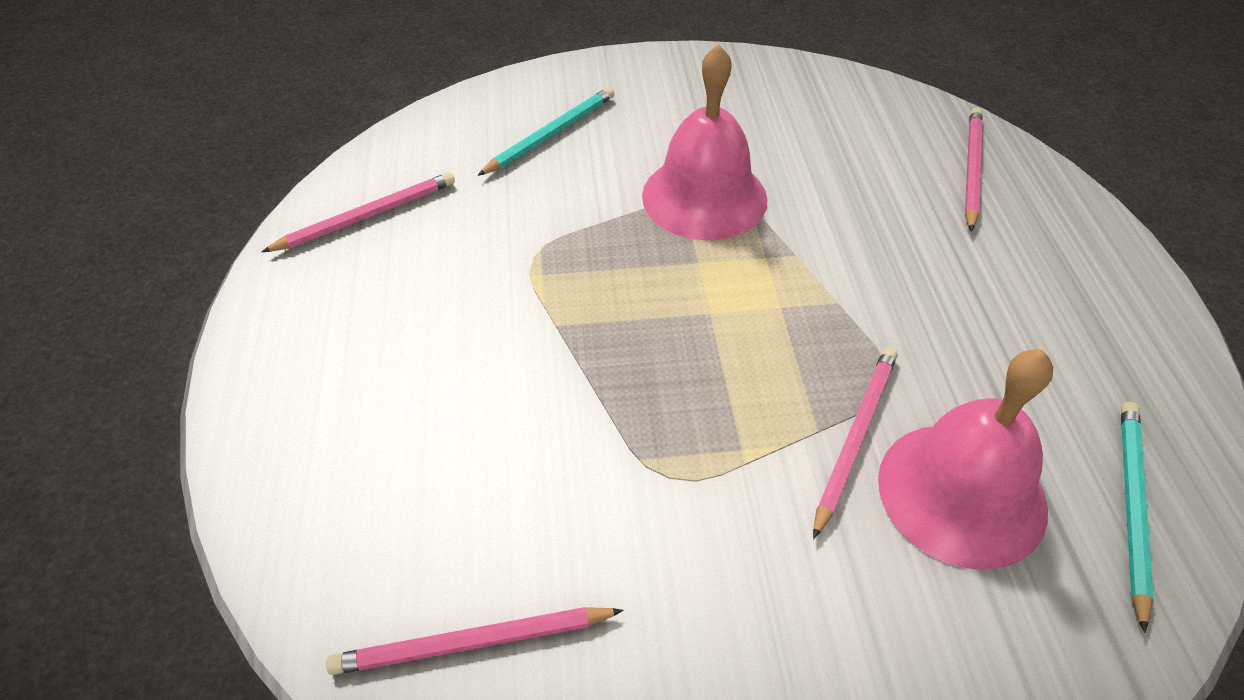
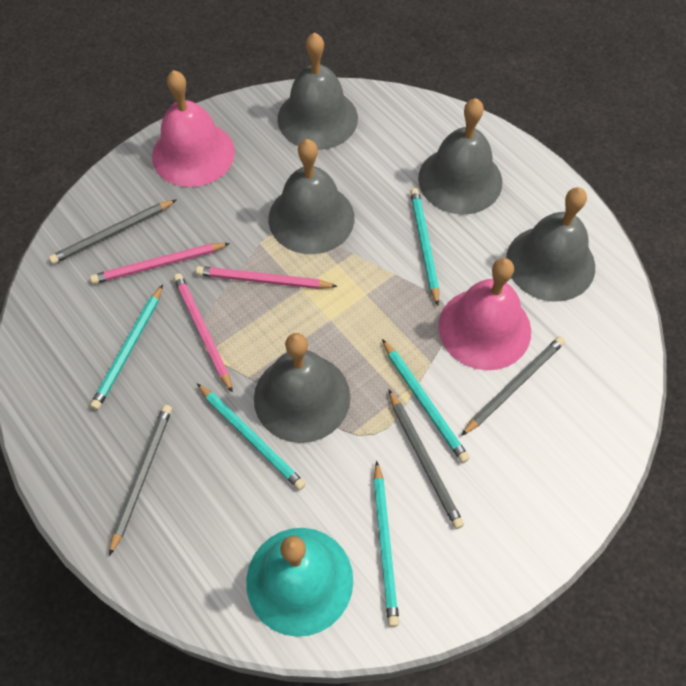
grey bell: 0 -> 5
grey pencil: 0 -> 4
pink pencil: 4 -> 3
turquoise bell: 0 -> 1
turquoise pencil: 2 -> 5

